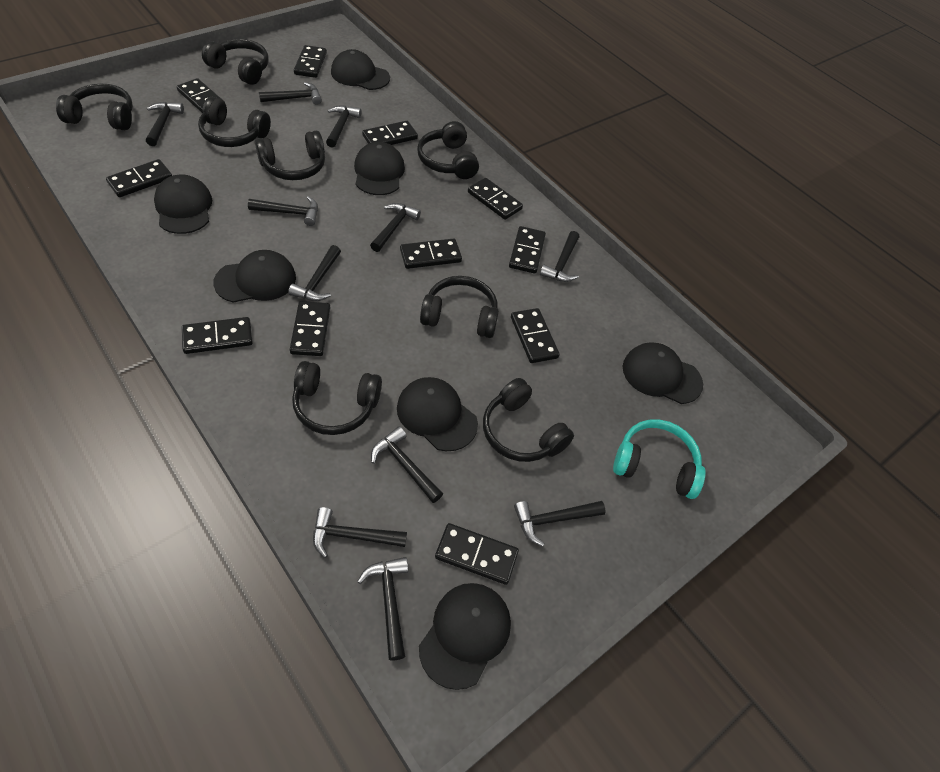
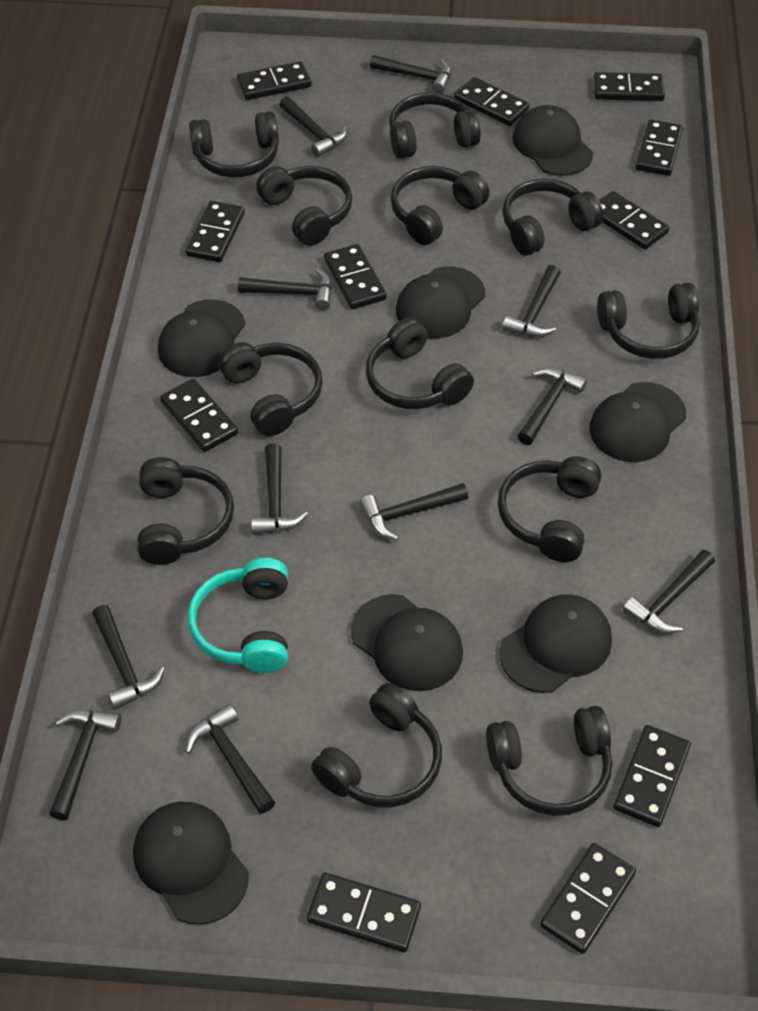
black headphones: 8 -> 12

